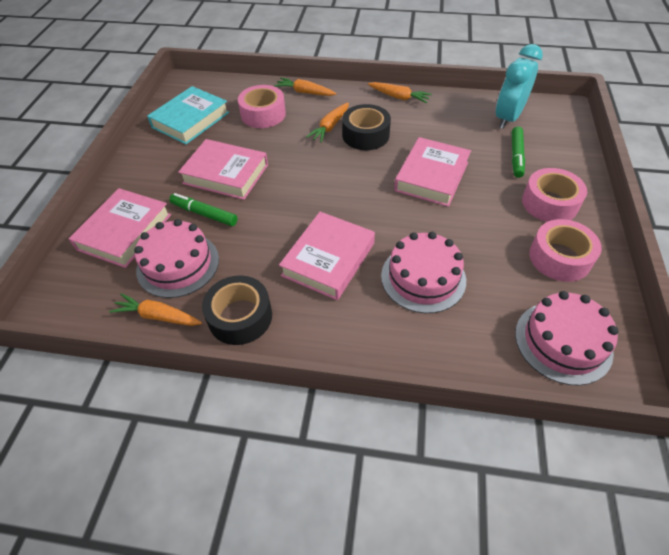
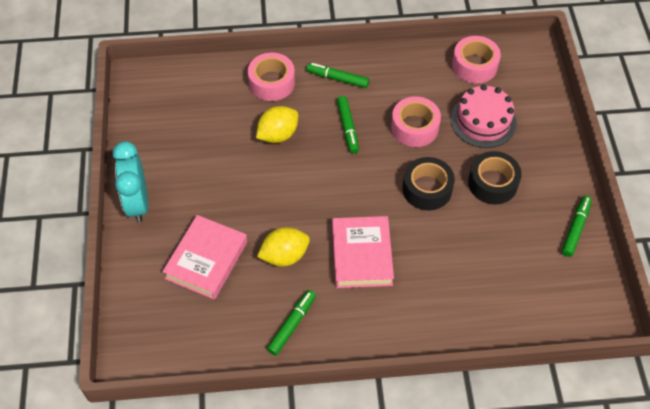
green marker: 2 -> 4
orange carrot: 4 -> 0
pink book: 4 -> 2
pink cake: 3 -> 1
turquoise book: 1 -> 0
yellow lemon: 0 -> 2

